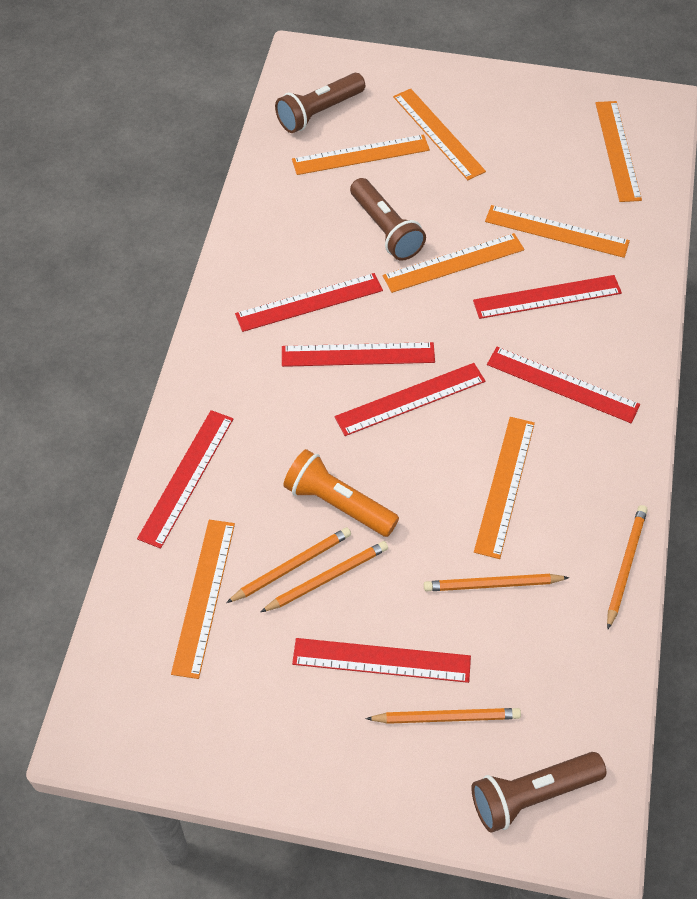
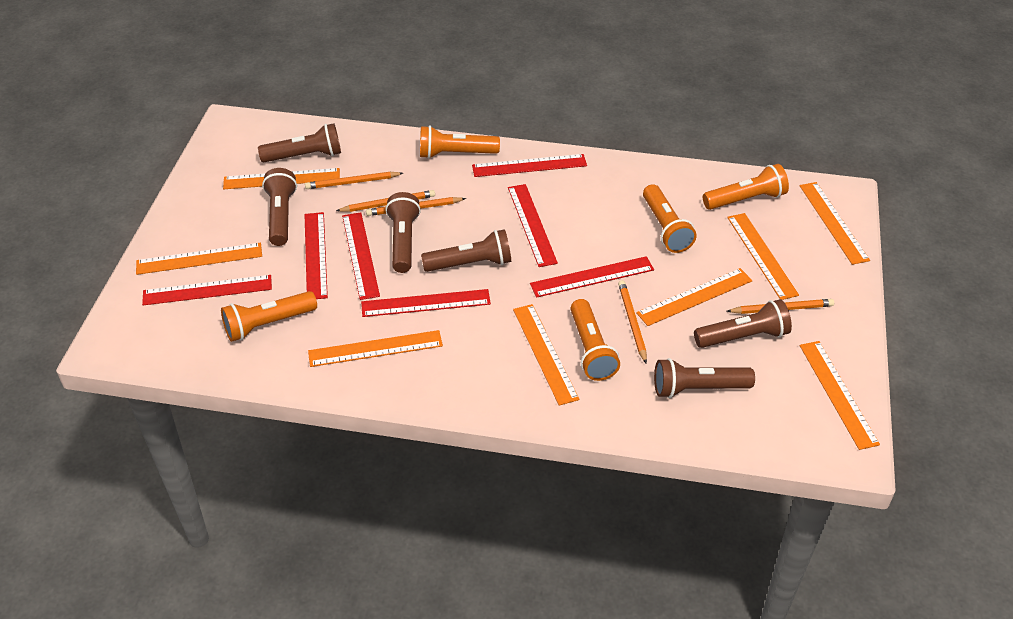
brown flashlight: 3 -> 6
orange flashlight: 1 -> 5
orange ruler: 7 -> 8

